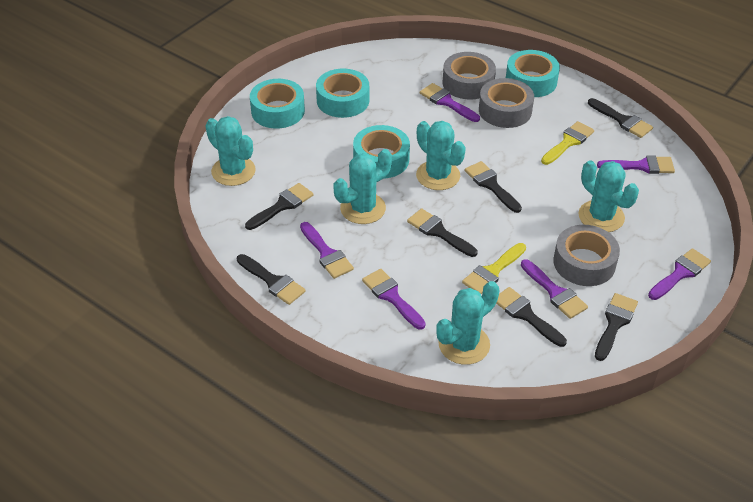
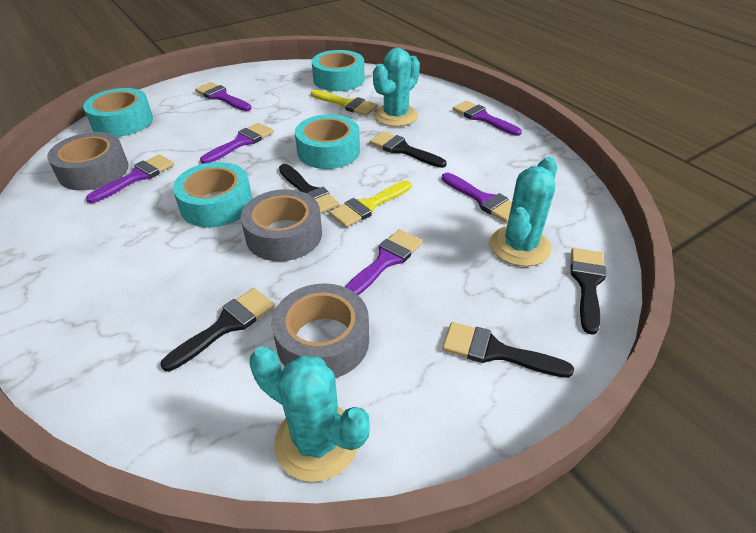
black brush: 7 -> 5
turquoise cactus: 5 -> 3

